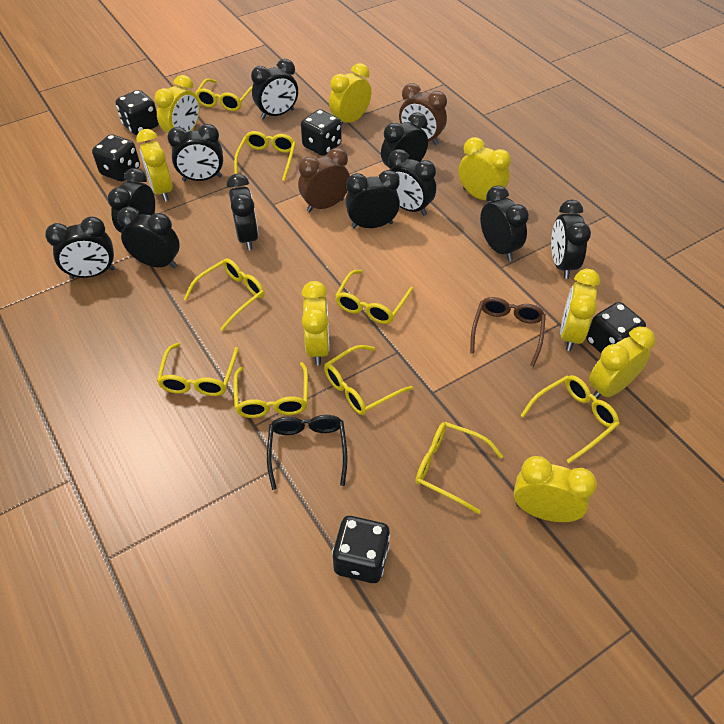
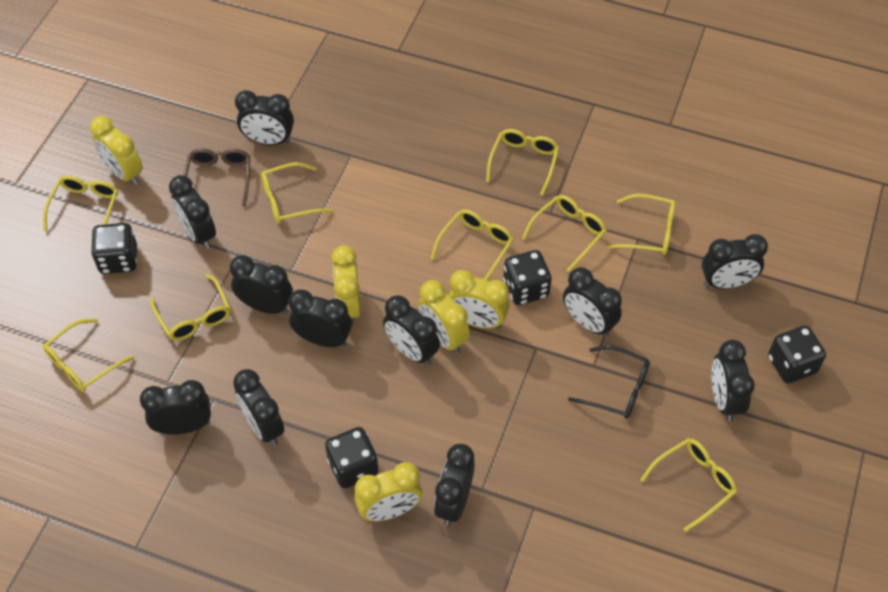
black dice: 5 -> 4
brown clock: 2 -> 0
yellow clock: 8 -> 5

